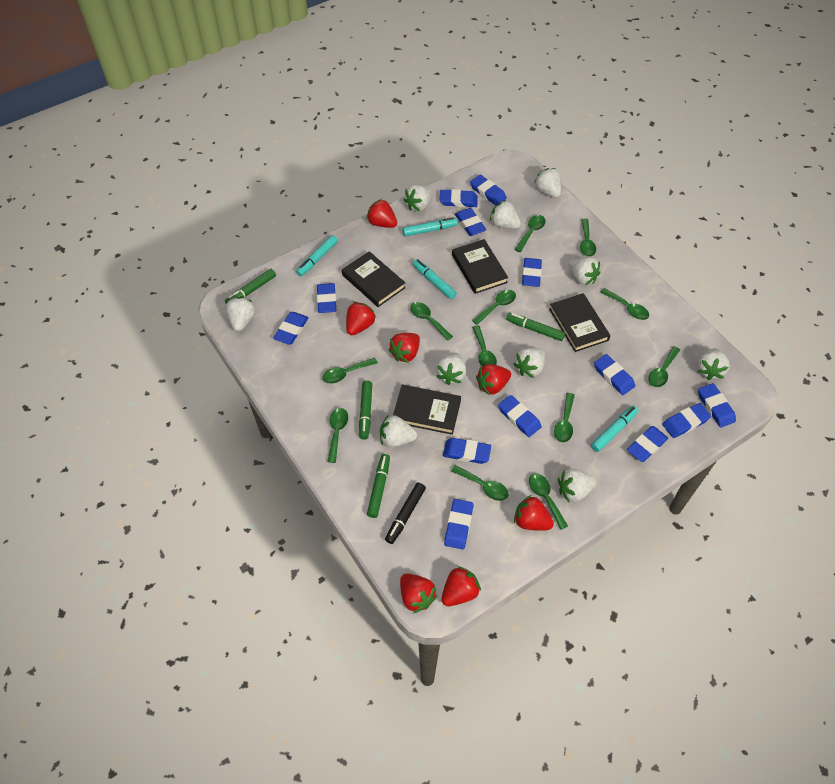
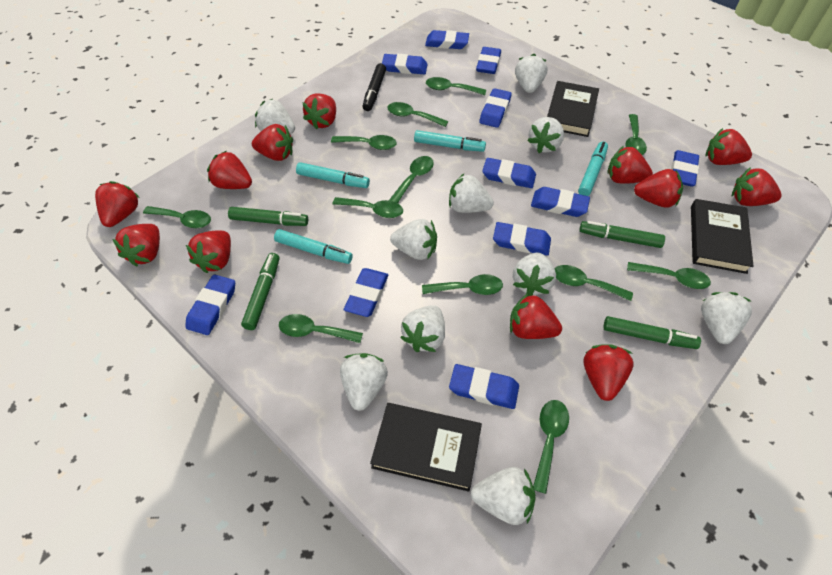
black book: 4 -> 3
blue eraser: 13 -> 11
red strawberry: 7 -> 12

